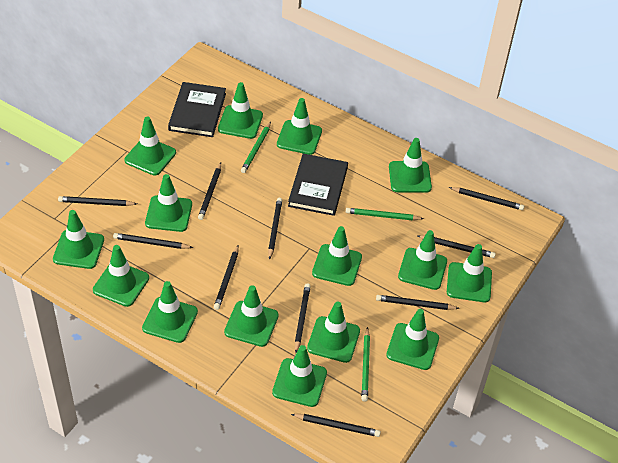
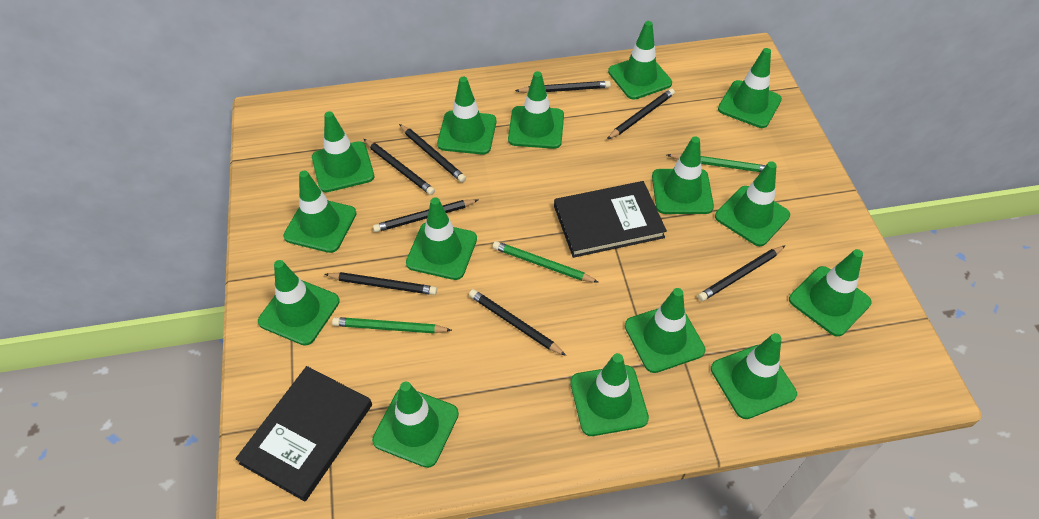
black pencil: 10 -> 8

